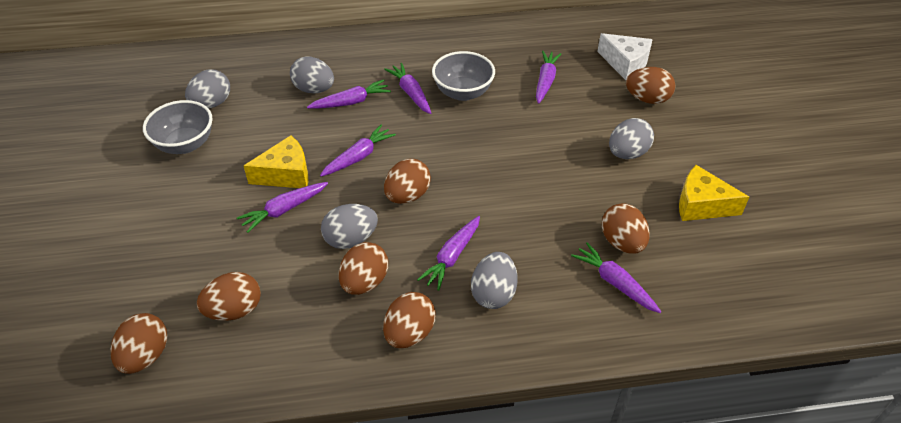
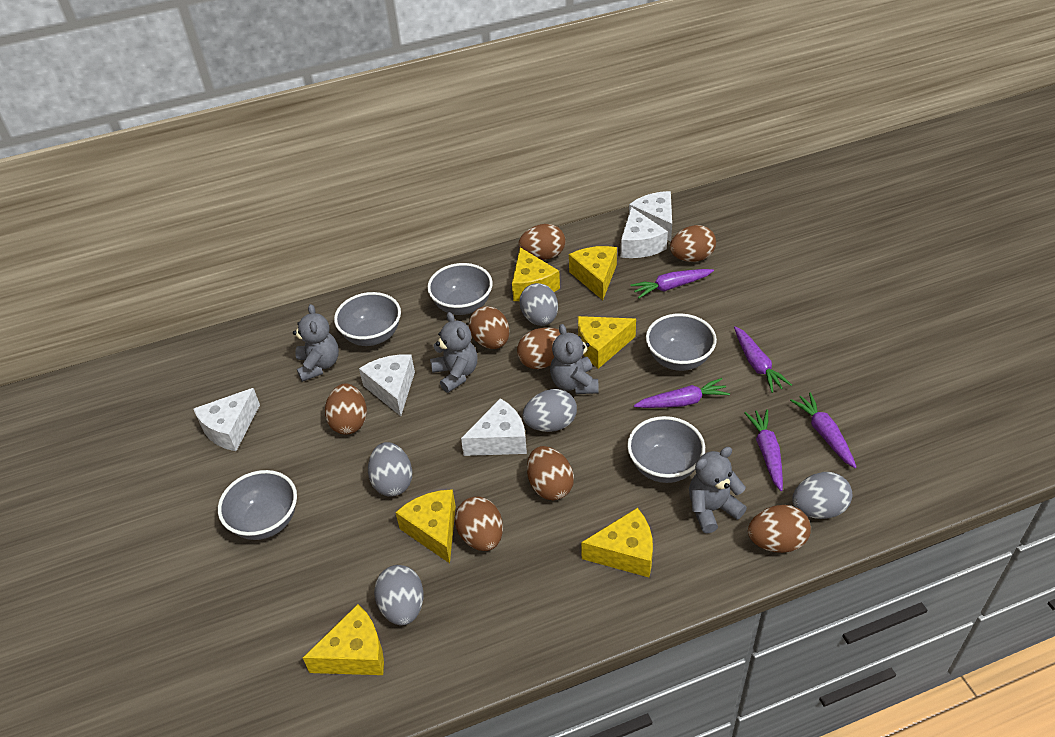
brown egg: 7 -> 8
grey bowl: 2 -> 5
grey teddy bear: 0 -> 4
purple carrot: 7 -> 5
white cheese: 1 -> 5
yellow cheese: 2 -> 6

